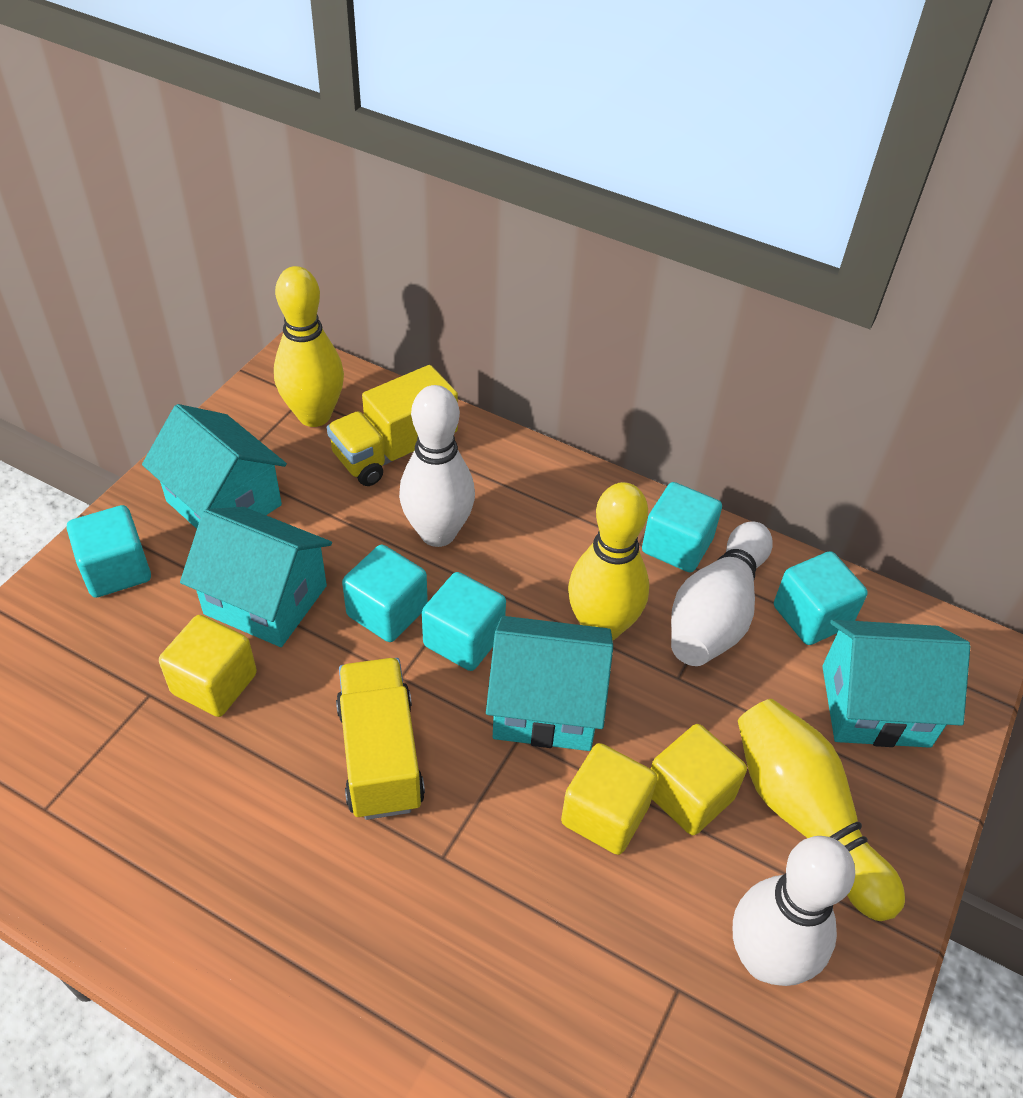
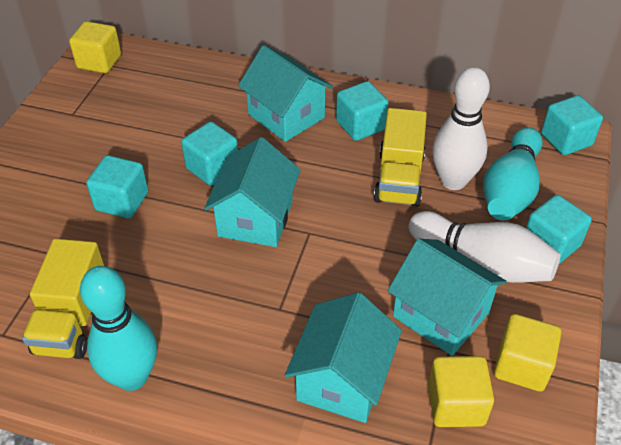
turquoise bowling pin: 0 -> 2
white bowling pin: 3 -> 2
yellow bowling pin: 3 -> 0

